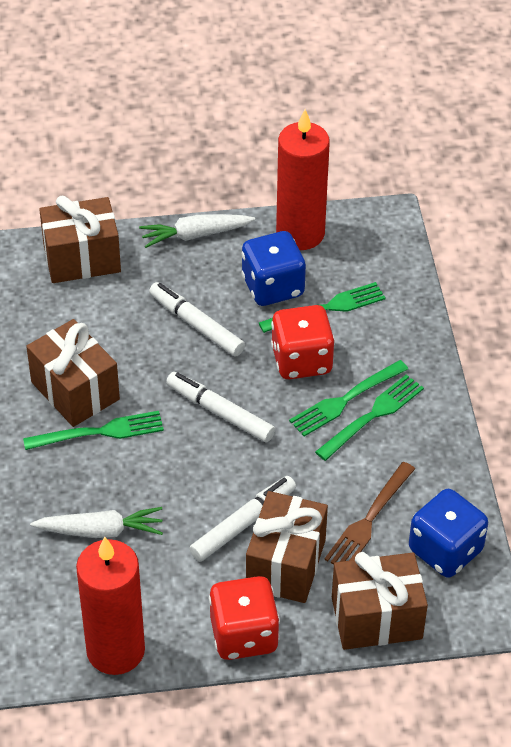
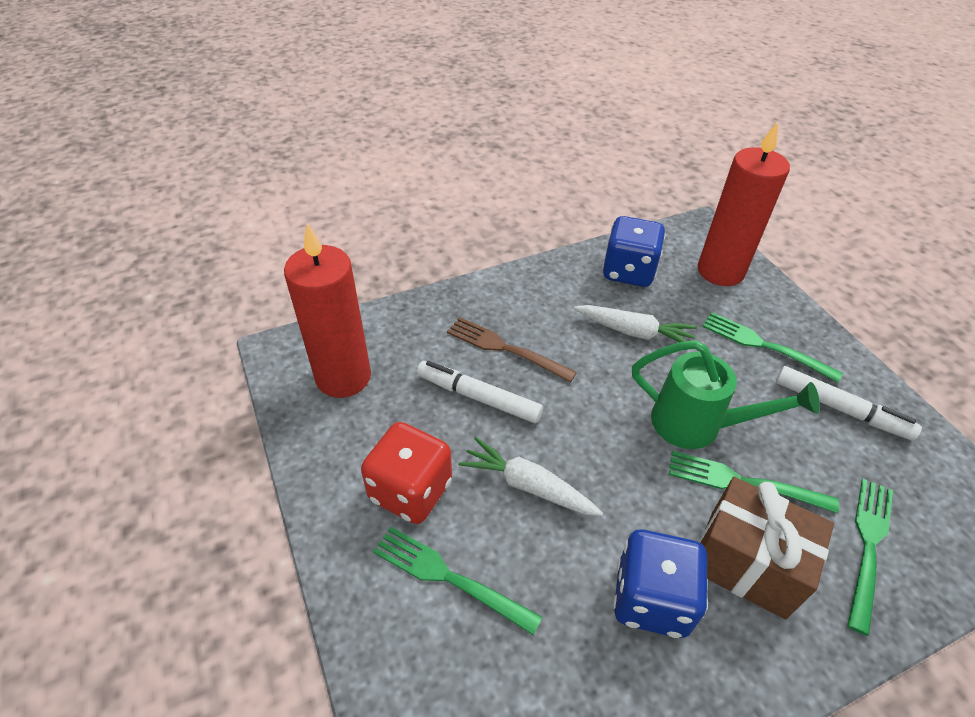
brown gift: 4 -> 1
green watering can: 0 -> 1
red dice: 2 -> 1
white marker: 3 -> 2

